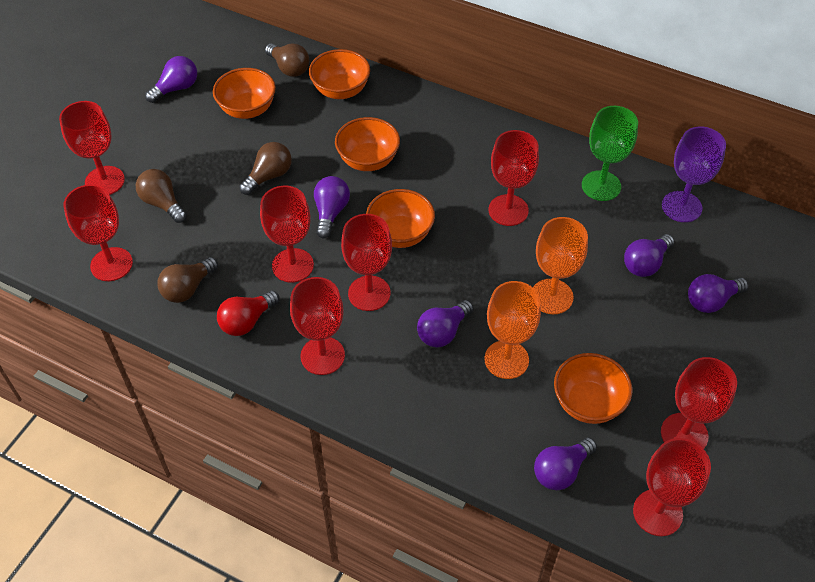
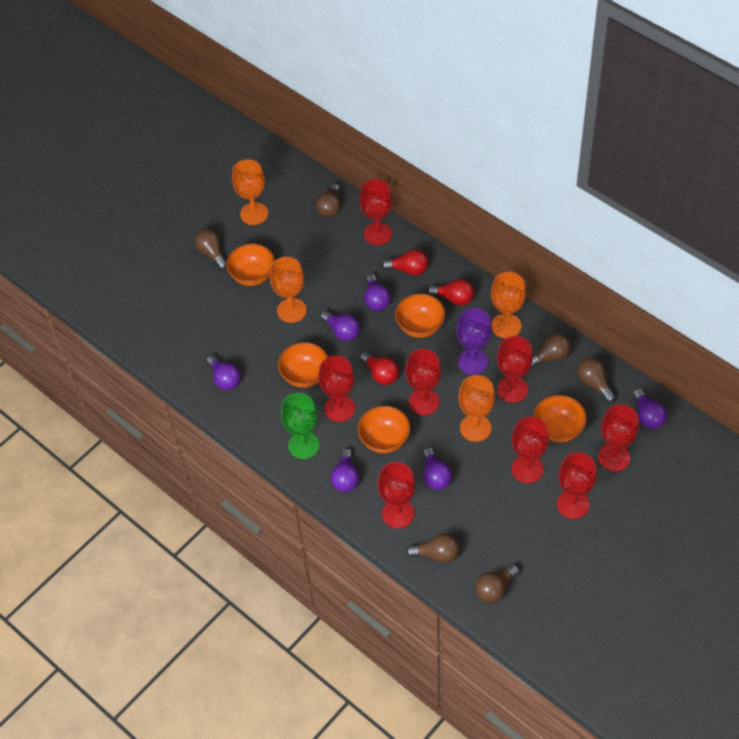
brown light bulb: 4 -> 6
orange goblet: 2 -> 4
red light bulb: 1 -> 3

